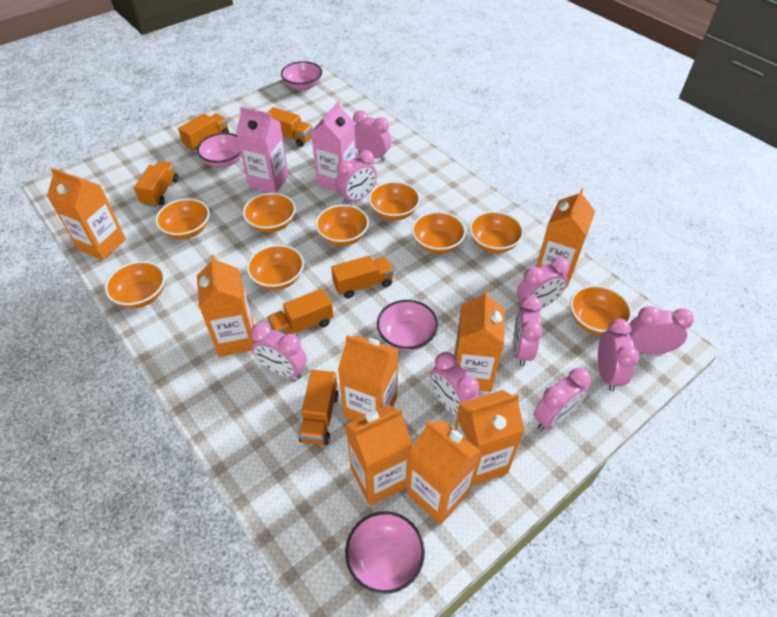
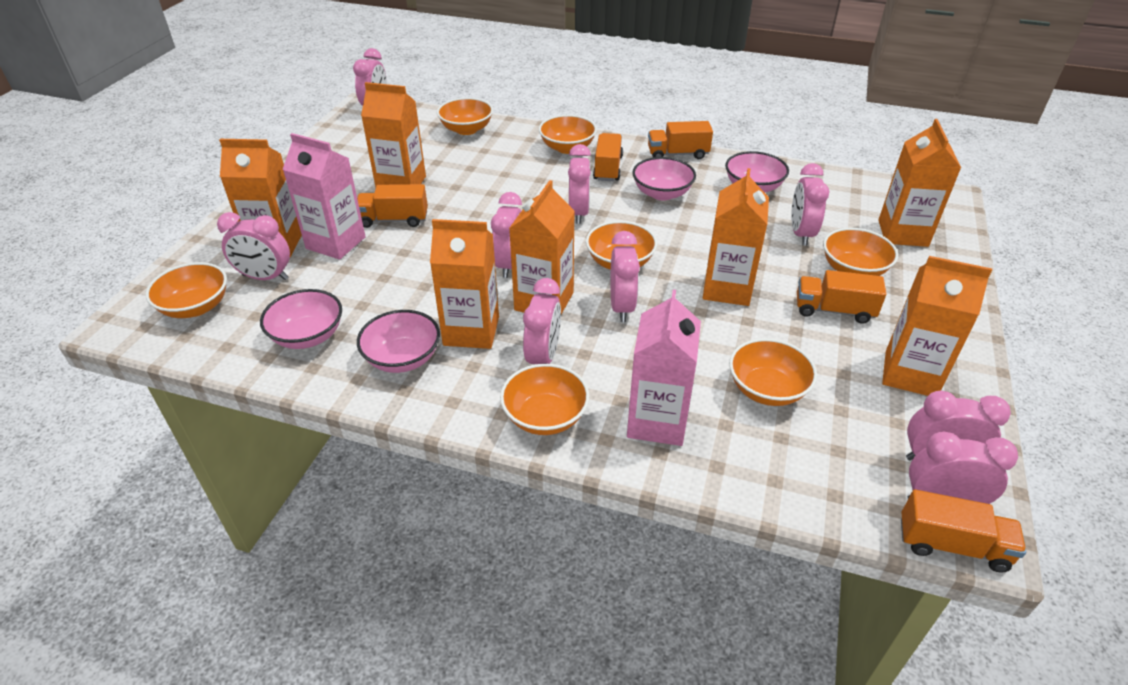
orange bowl: 9 -> 7
orange carton: 8 -> 7
orange truck: 6 -> 5

